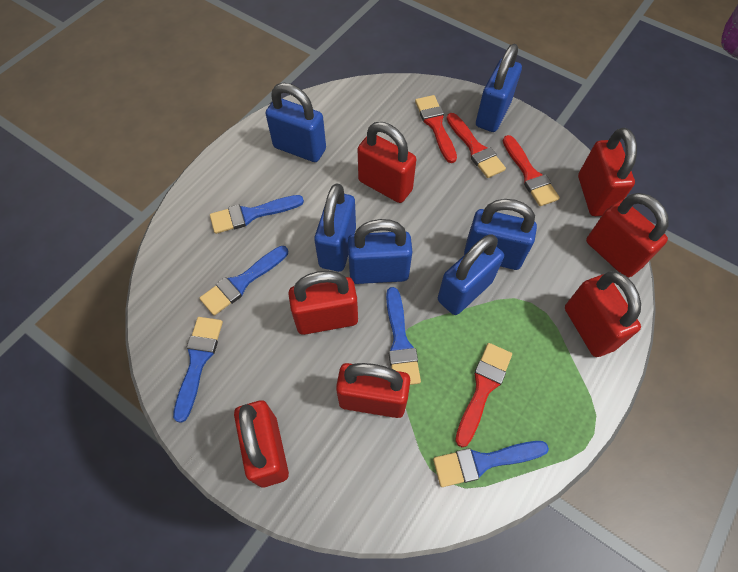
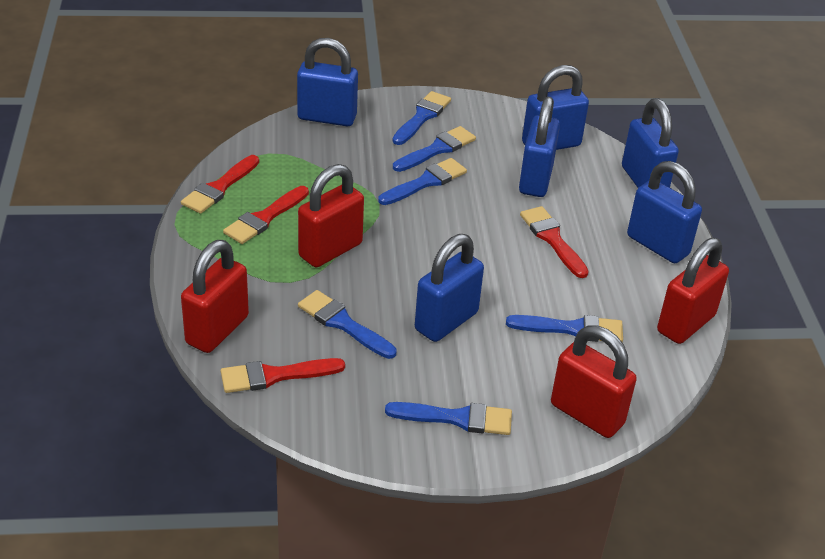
blue brush: 5 -> 6
red padlock: 7 -> 4

